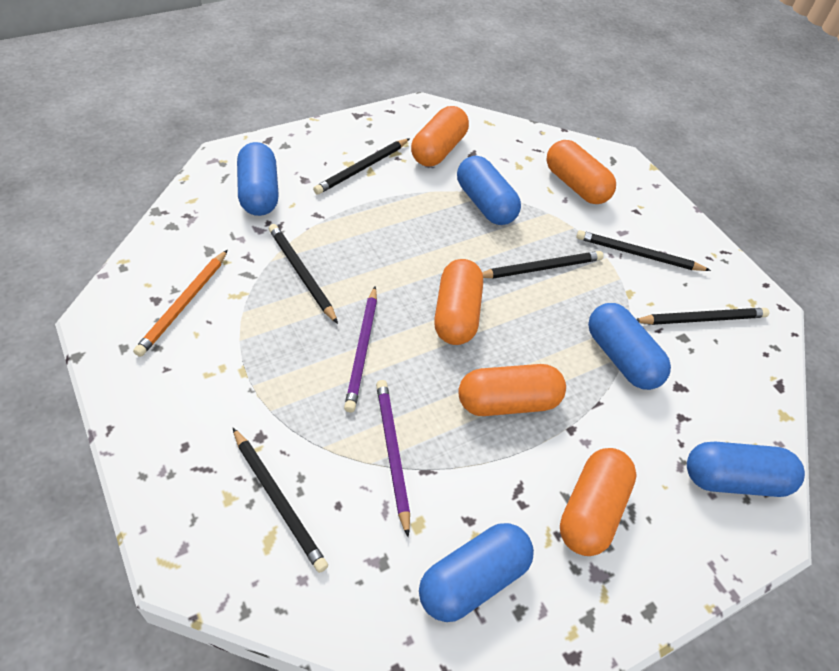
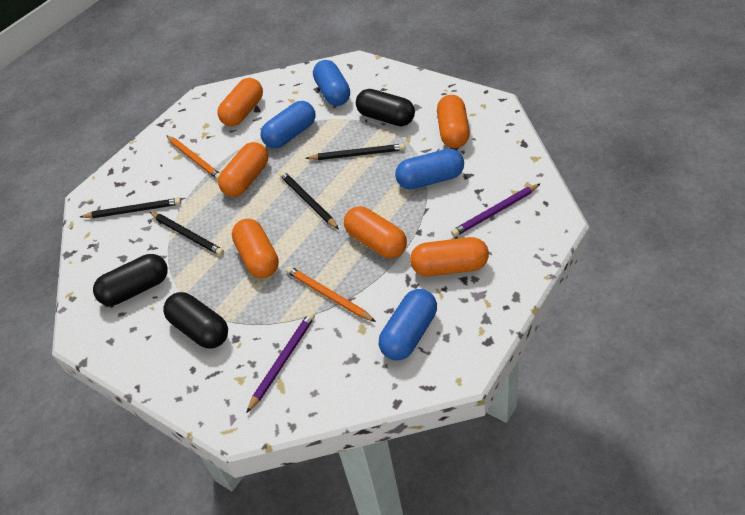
black capsule: 0 -> 3
black pencil: 6 -> 4
blue capsule: 5 -> 4
orange capsule: 5 -> 6
orange pencil: 1 -> 2

